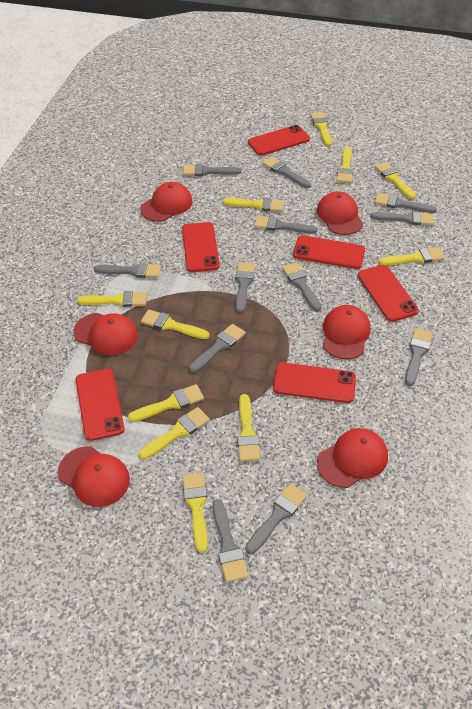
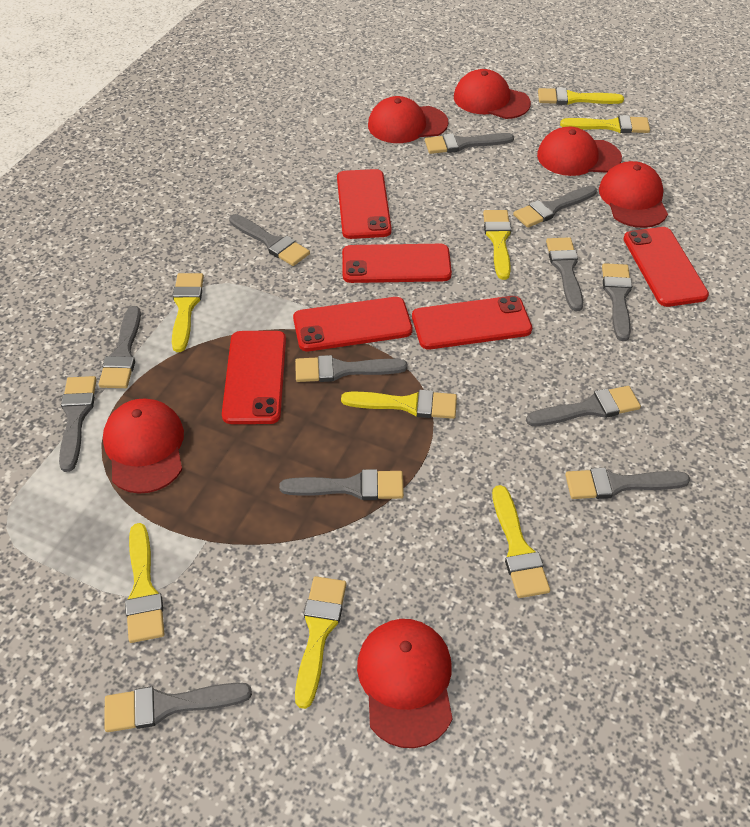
yellow brush: 11 -> 8

